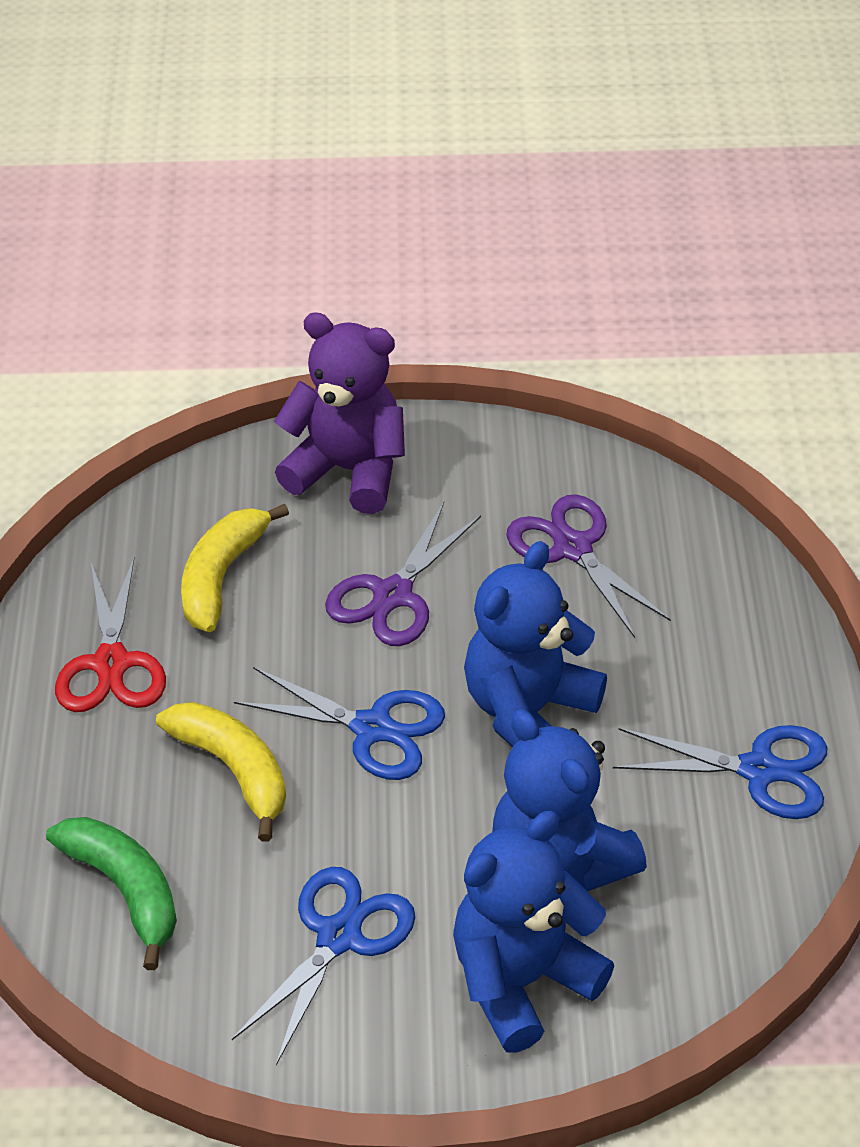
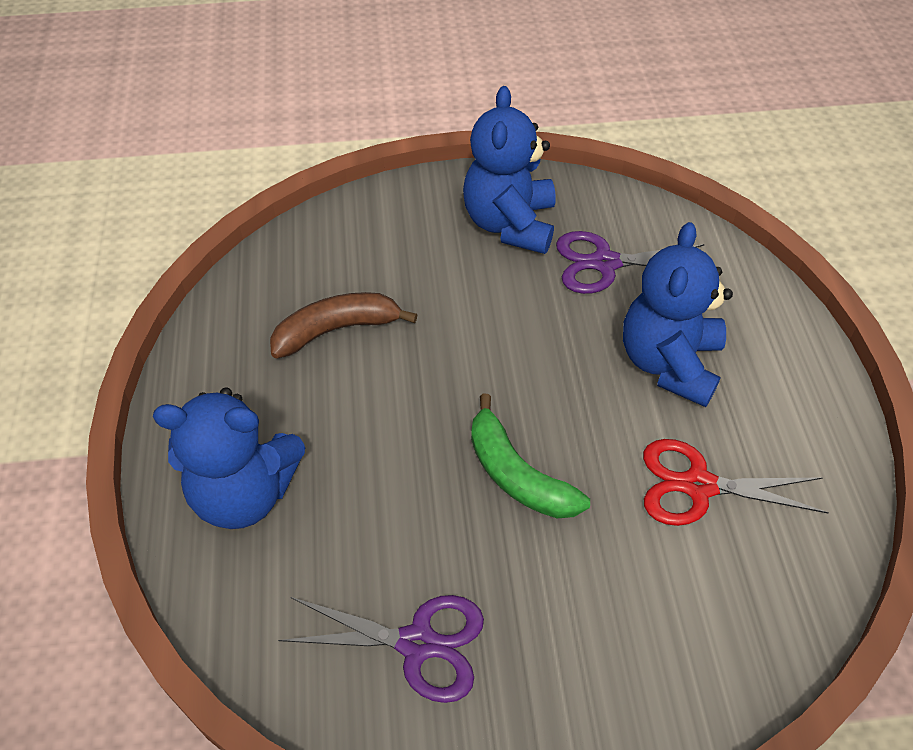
blue scissors: 3 -> 0
brown banana: 0 -> 1
purple teddy bear: 1 -> 0
yellow banana: 2 -> 0

